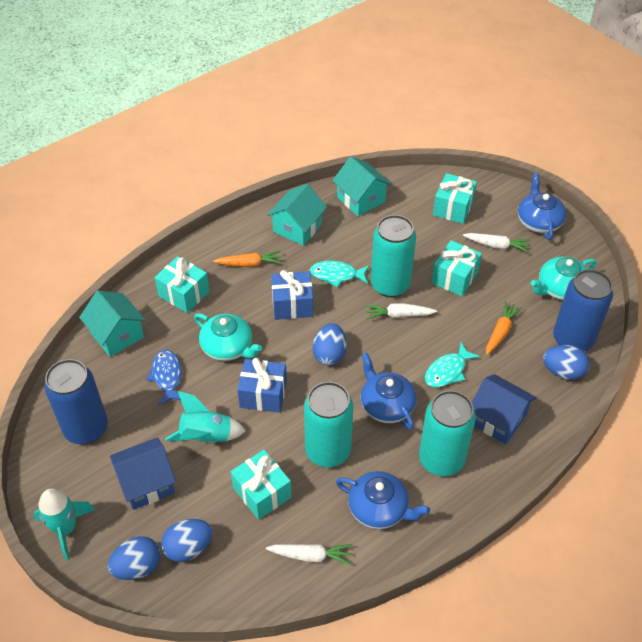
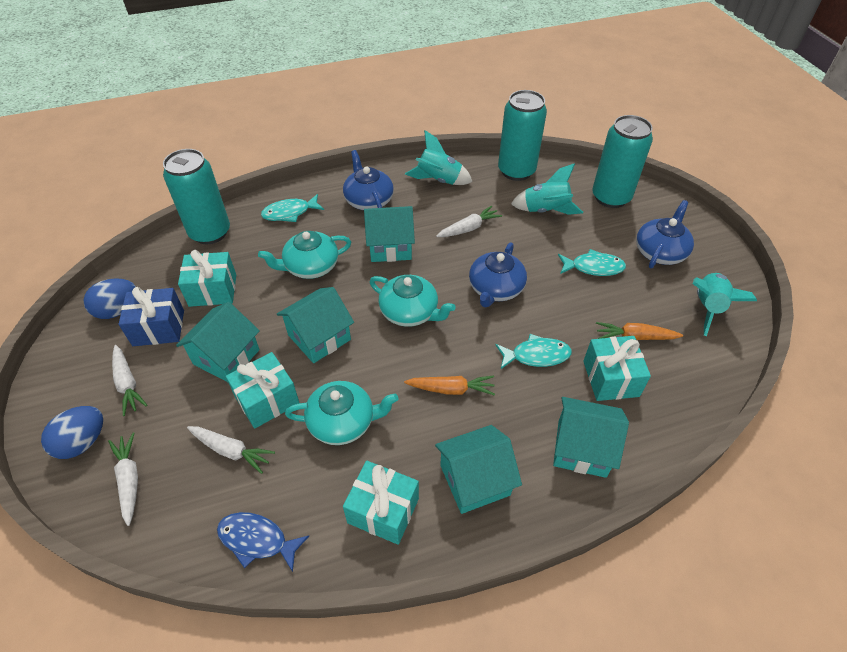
blue can: 2 -> 0
blue egg: 4 -> 2
blue gift: 2 -> 1
blue house: 2 -> 0
turquoise fish: 2 -> 3
turquoise house: 3 -> 5
turquoise rocket: 2 -> 3
turquoise teapot: 2 -> 3
white carrot: 3 -> 4

